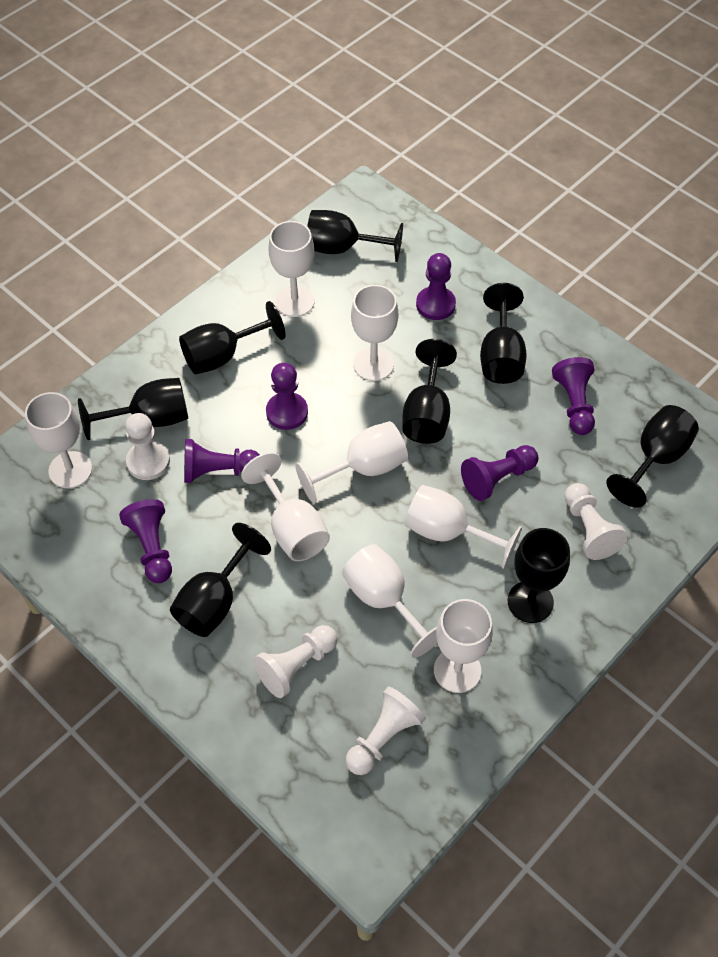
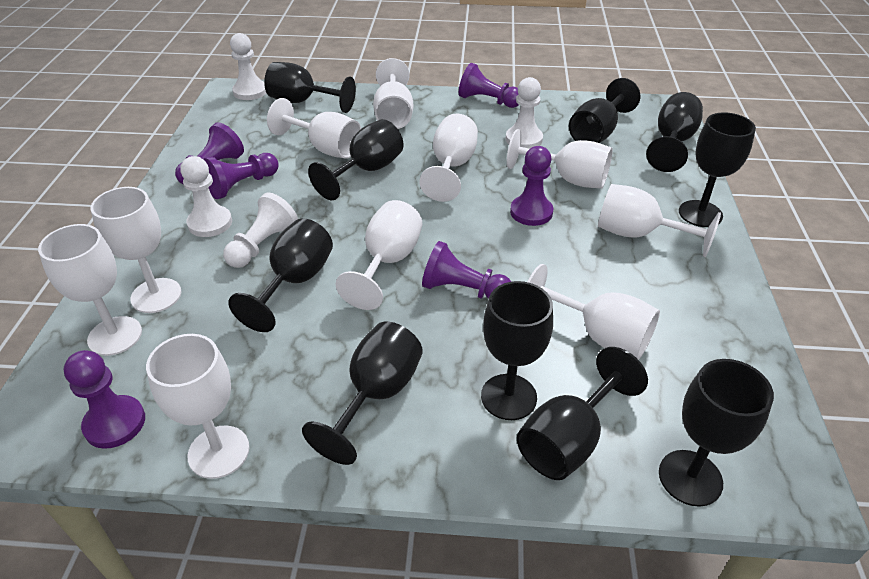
black goblet: 8 -> 10
white goblet: 8 -> 10

